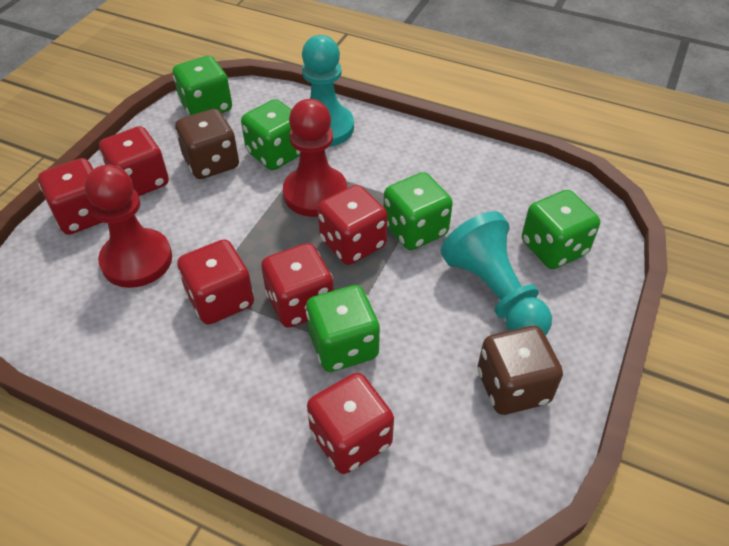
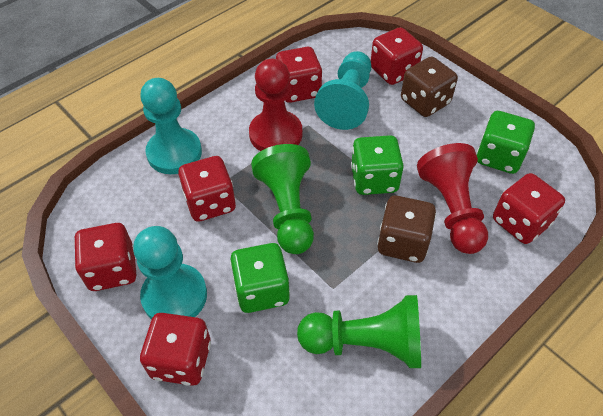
green dice: 5 -> 3
green pawn: 0 -> 2
turquoise pawn: 2 -> 3

